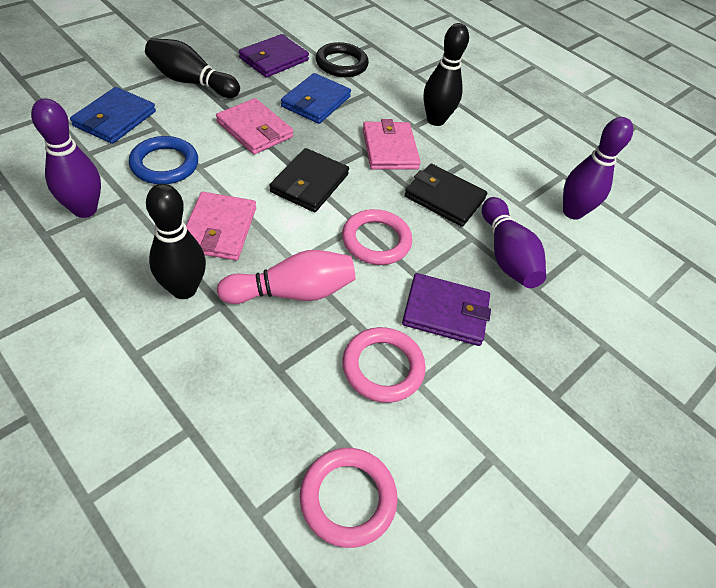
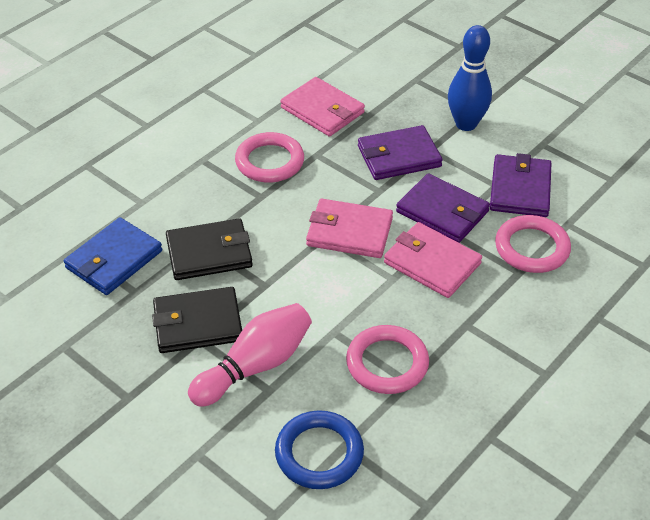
black bowling pin: 3 -> 0
black ring: 1 -> 0
blue bowling pin: 0 -> 1
blue wallet: 2 -> 1
purple bowling pin: 3 -> 0
purple wallet: 2 -> 3

